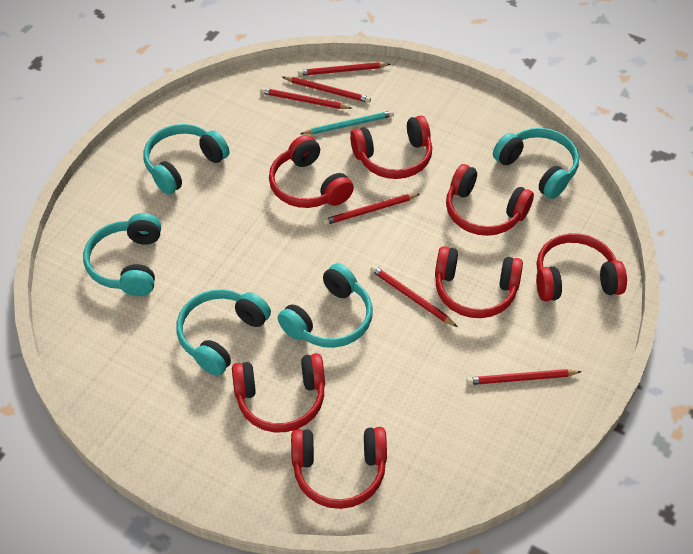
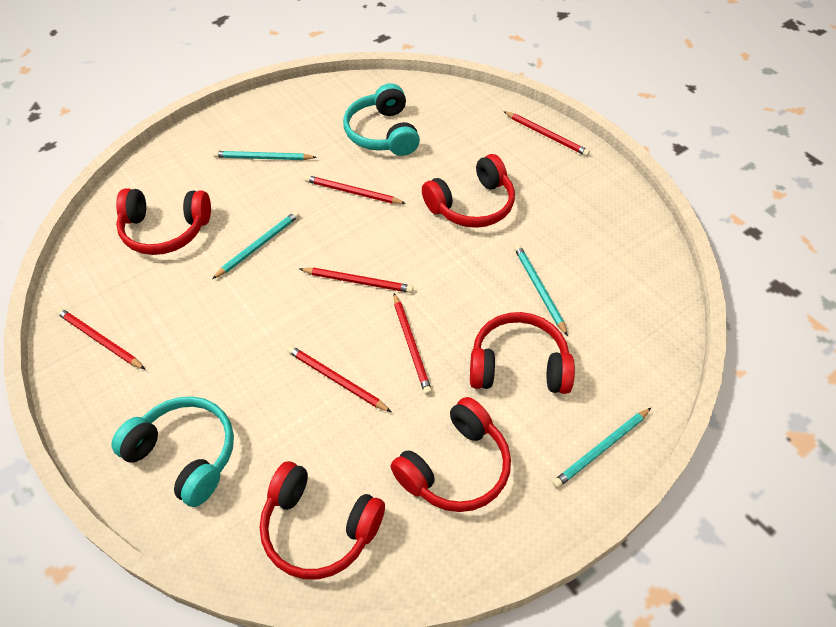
red headphones: 7 -> 5
turquoise headphones: 5 -> 2
turquoise pencil: 1 -> 4

